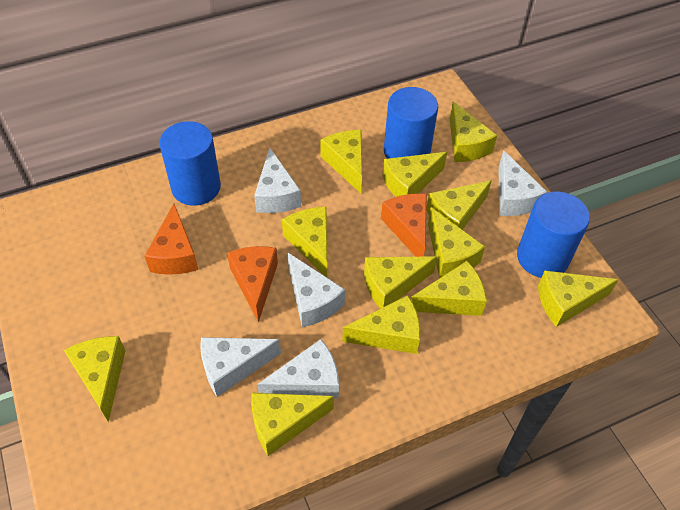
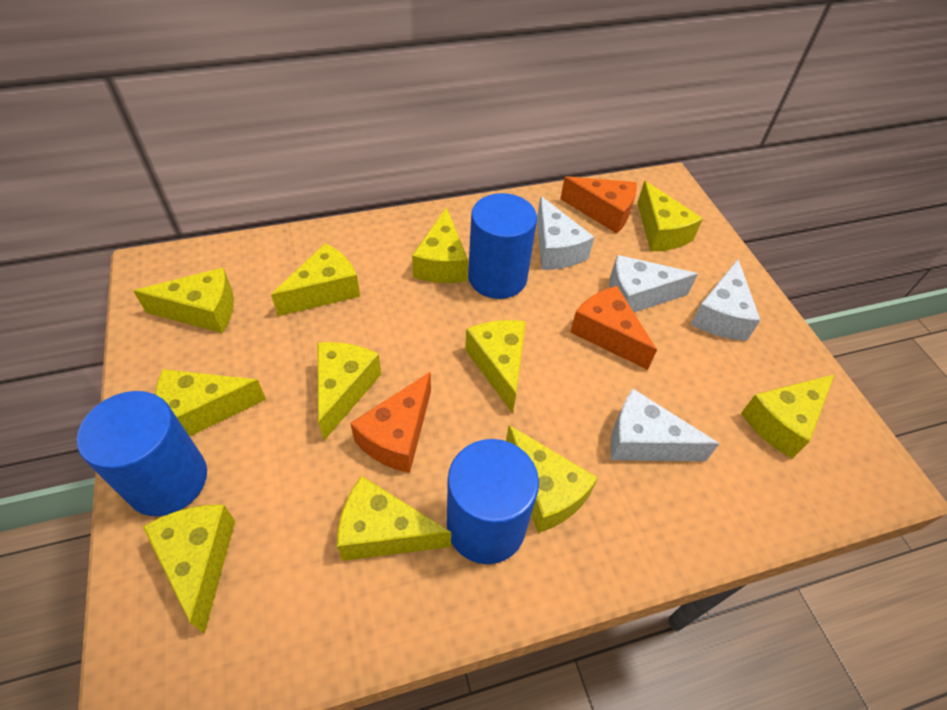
white cheese: 5 -> 4
yellow cheese: 12 -> 11

